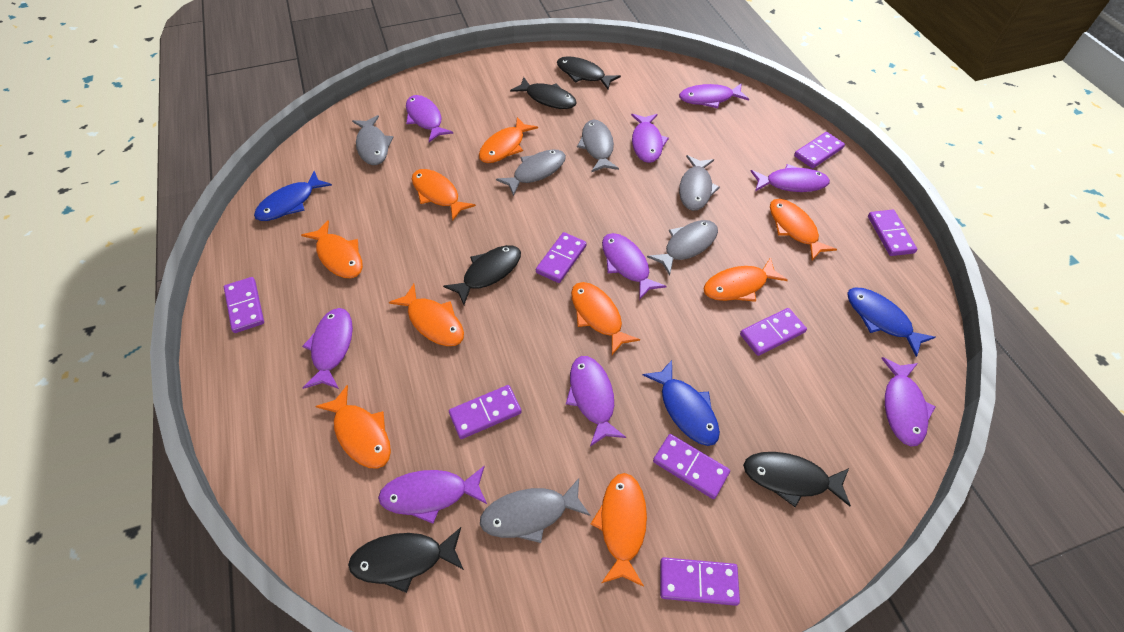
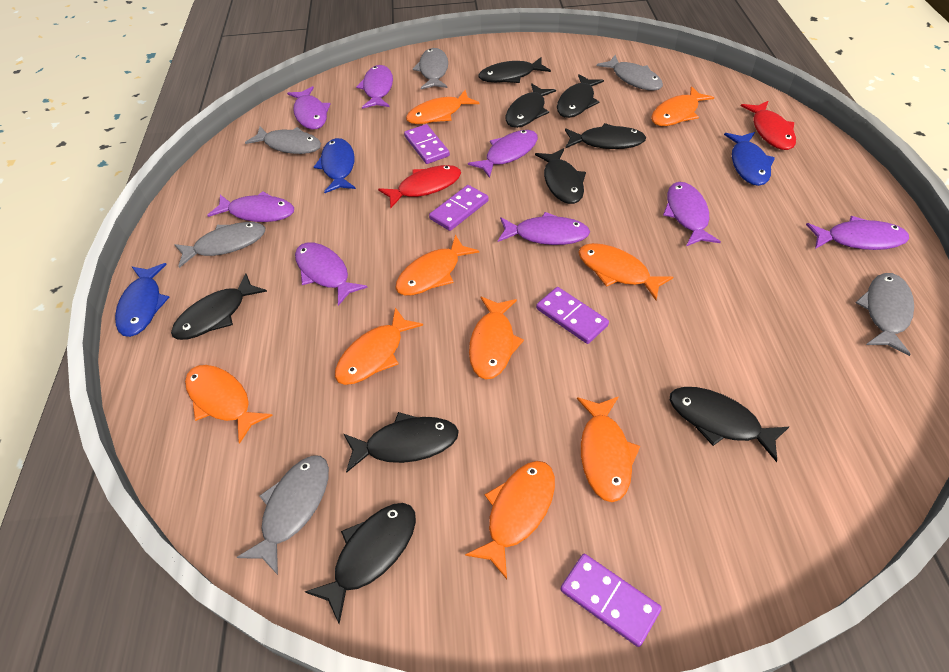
black fish: 5 -> 9
purple domino: 8 -> 4
purple fish: 9 -> 8
red fish: 0 -> 2

